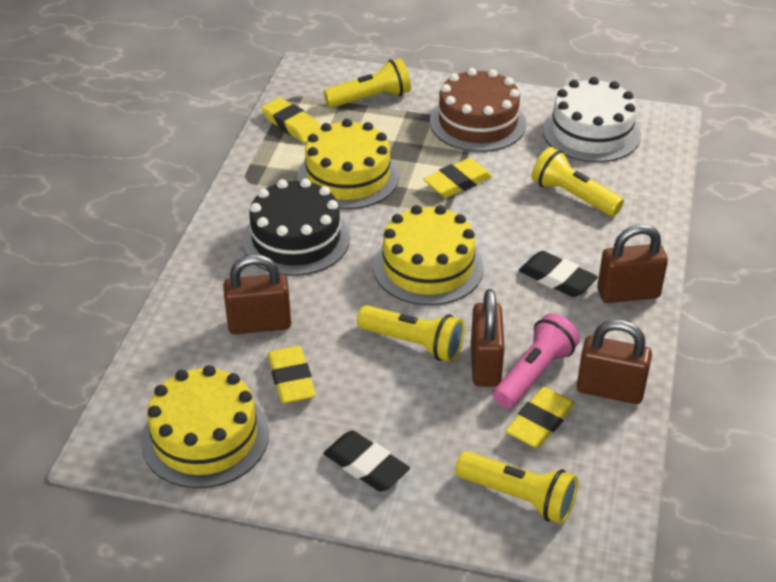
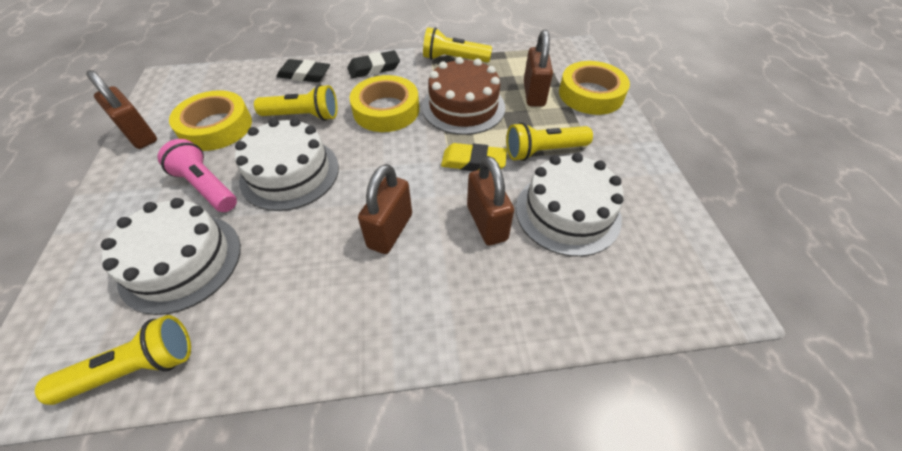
black cake: 1 -> 0
white cake: 1 -> 3
yellow cake: 3 -> 0
yellow eraser: 4 -> 1
yellow tape: 0 -> 3

